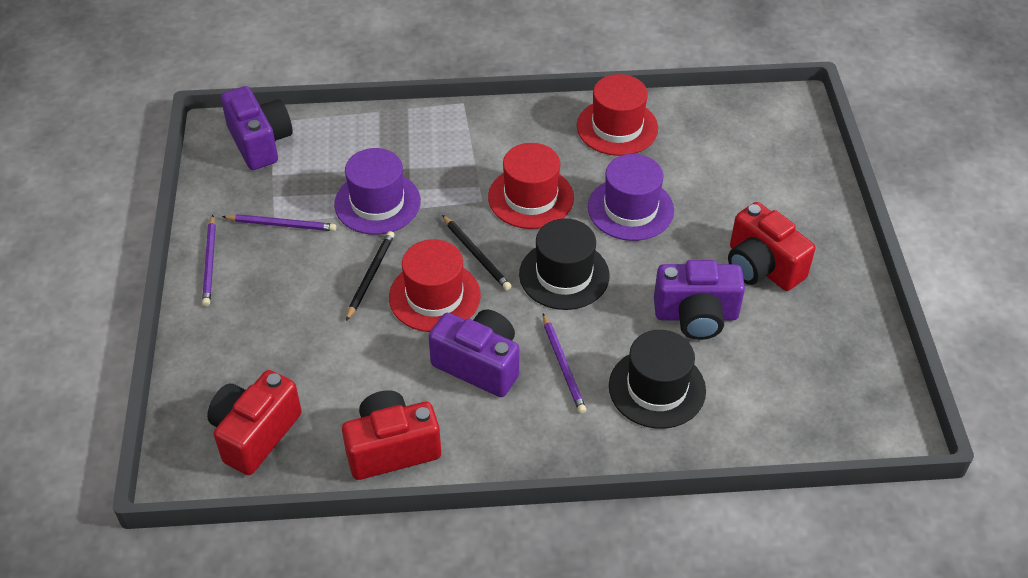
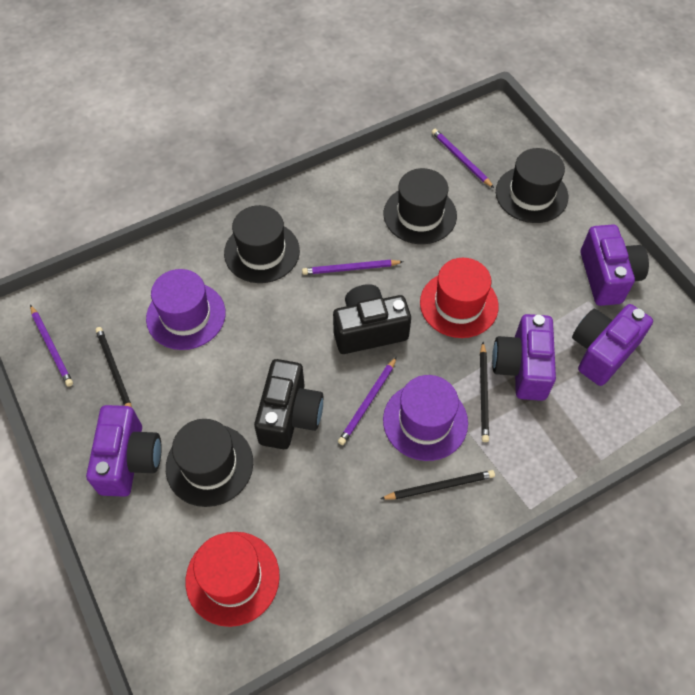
black camera: 0 -> 2
black hat: 2 -> 4
black pencil: 2 -> 3
purple camera: 3 -> 4
purple pencil: 3 -> 4
red camera: 3 -> 0
red hat: 3 -> 2

